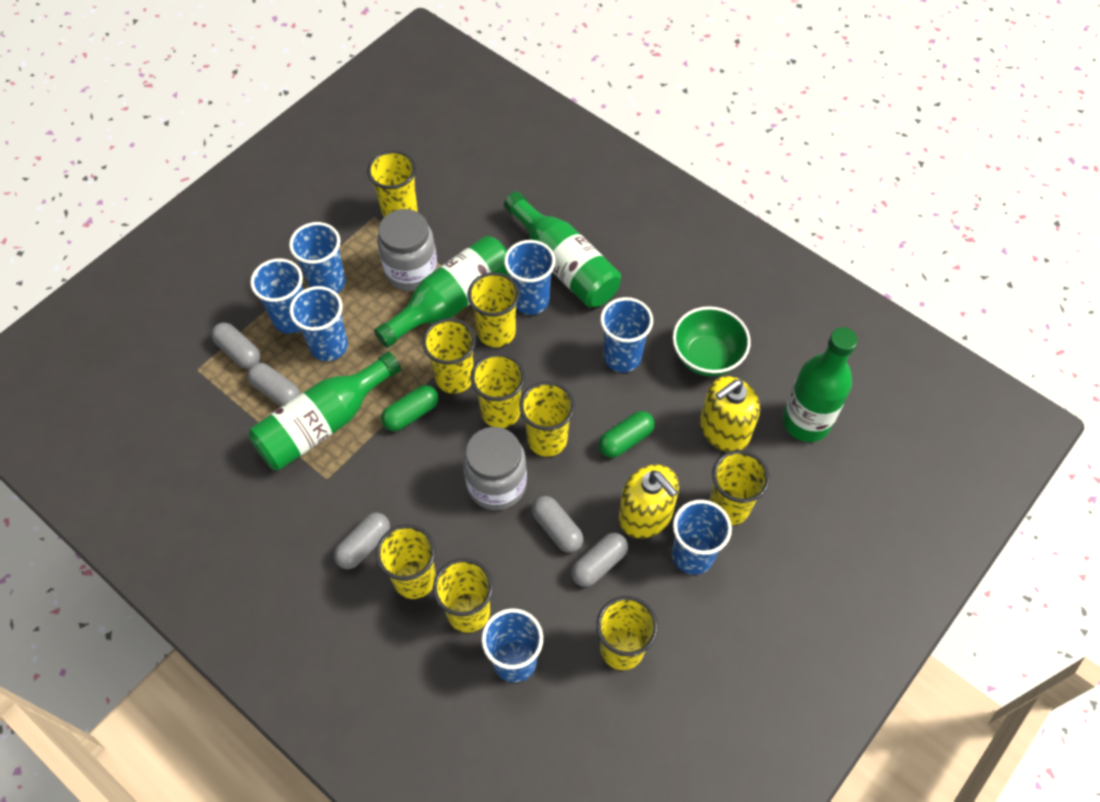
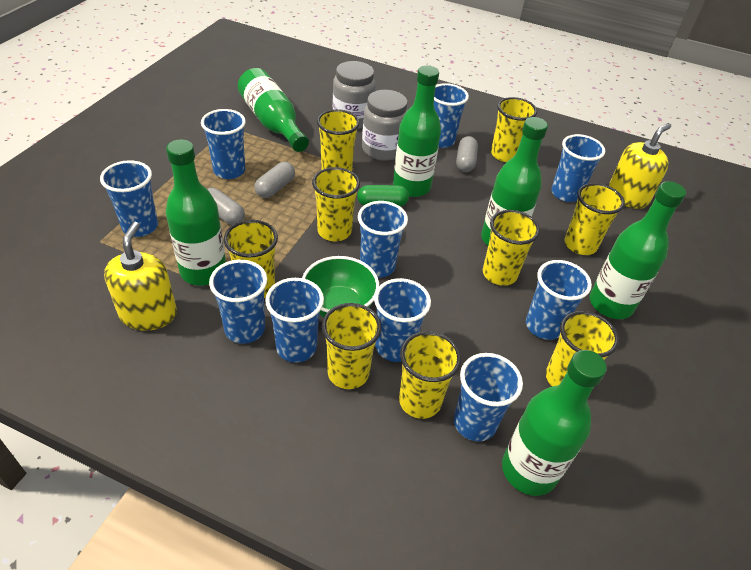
blue cup: 7 -> 10
green bottle: 4 -> 6
green capsule: 2 -> 1
grey capsule: 5 -> 3

